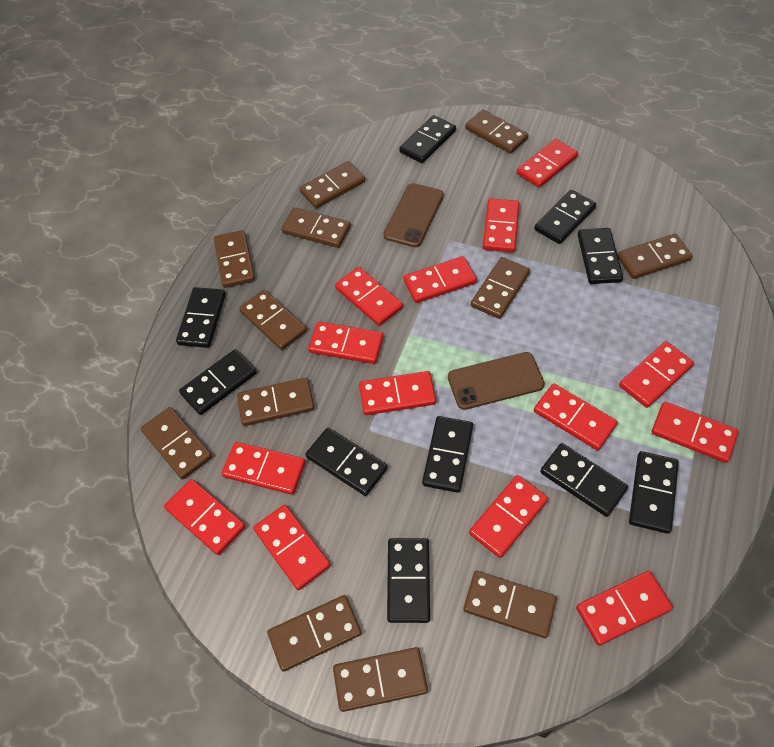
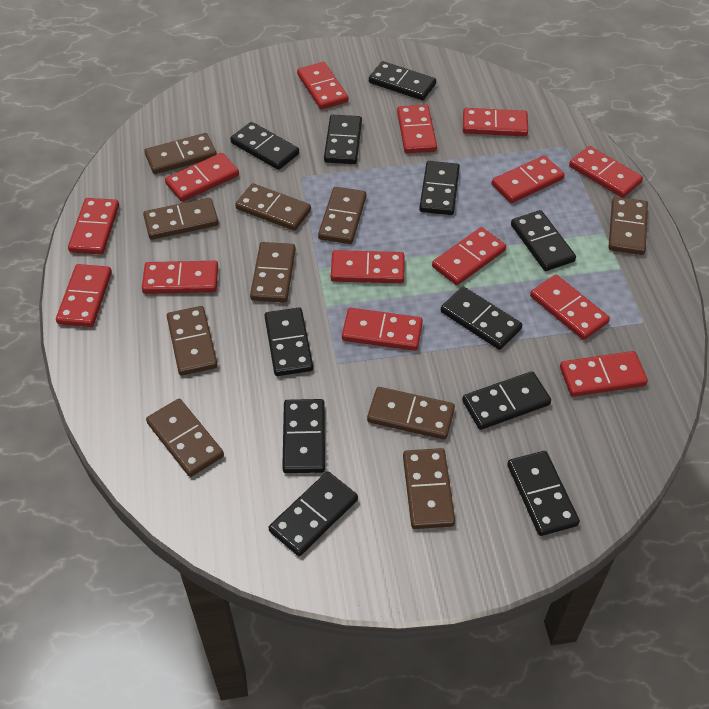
black domino: 10 -> 11
brown domino: 12 -> 10
brown phone: 2 -> 0

